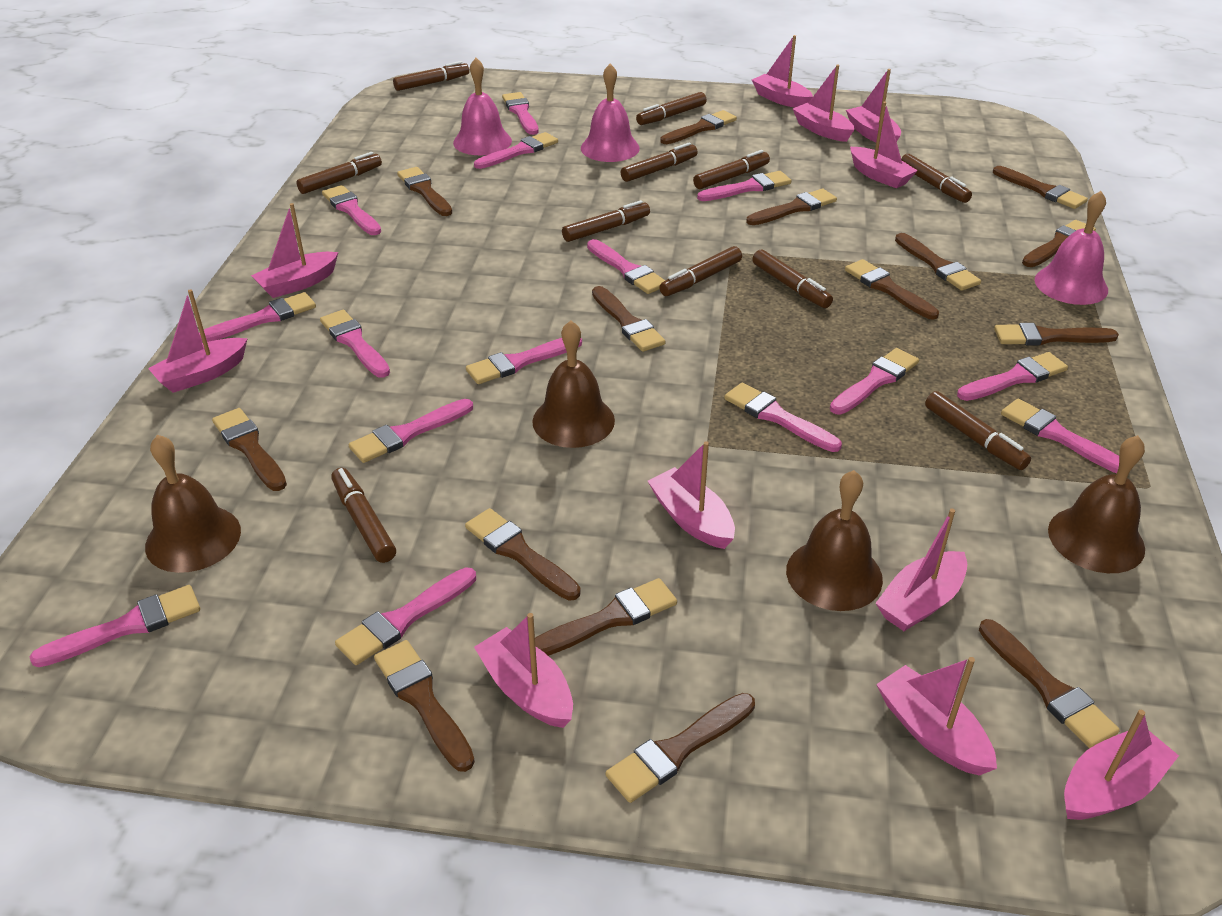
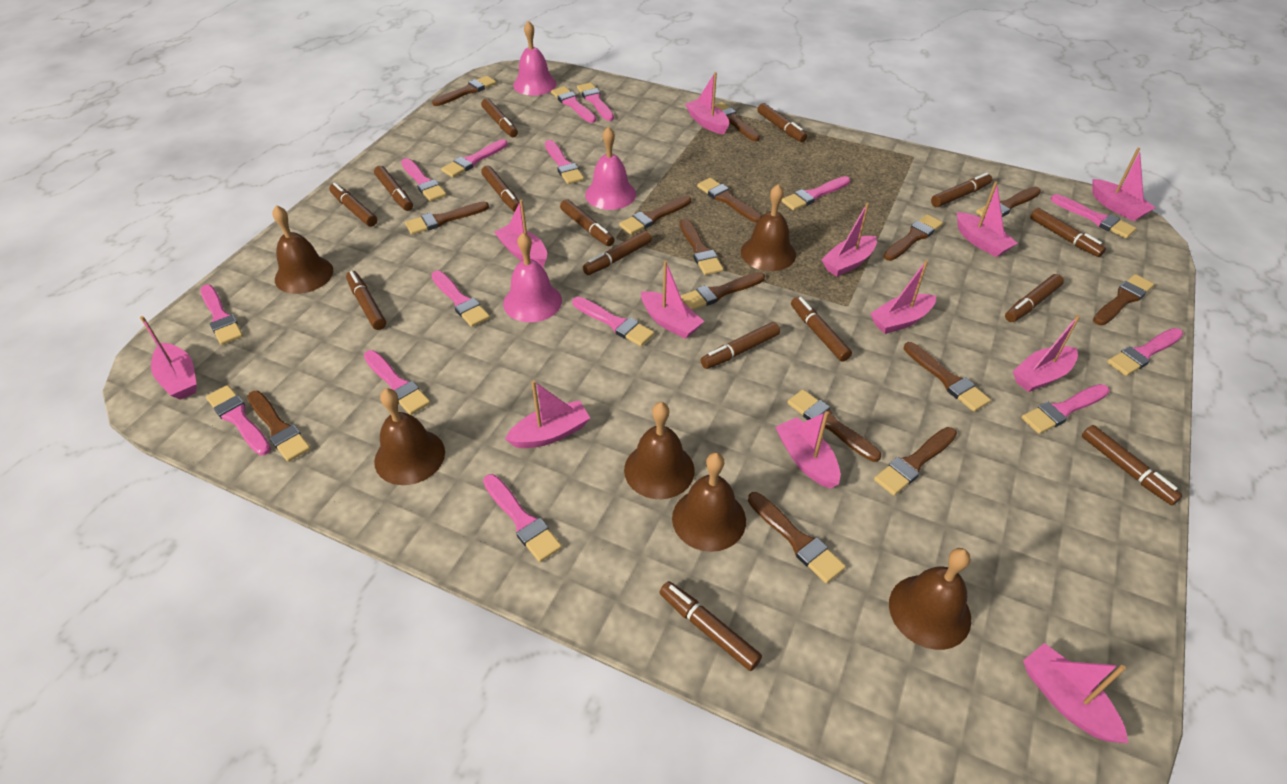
brown bell: 4 -> 6
brown marker: 11 -> 15
pink boat: 11 -> 12

